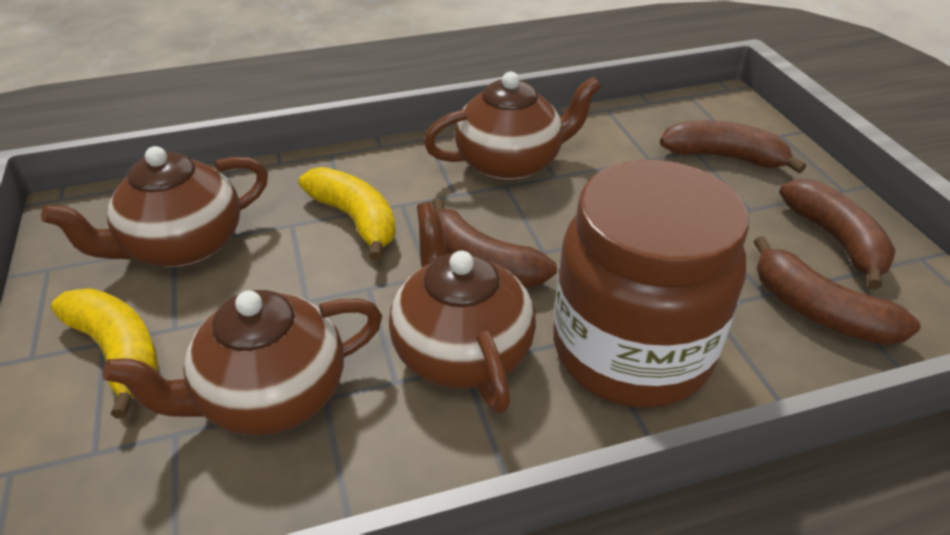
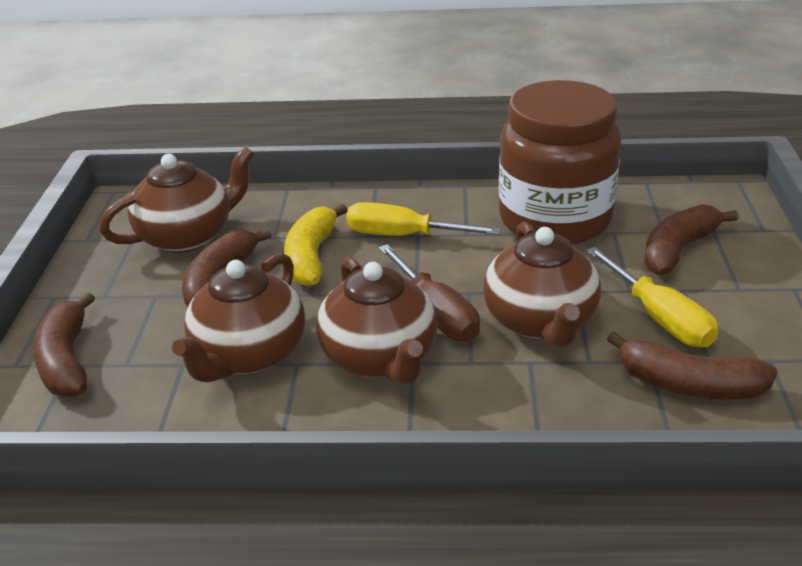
brown screwdriver: 0 -> 1
yellow banana: 2 -> 1
yellow screwdriver: 0 -> 2

